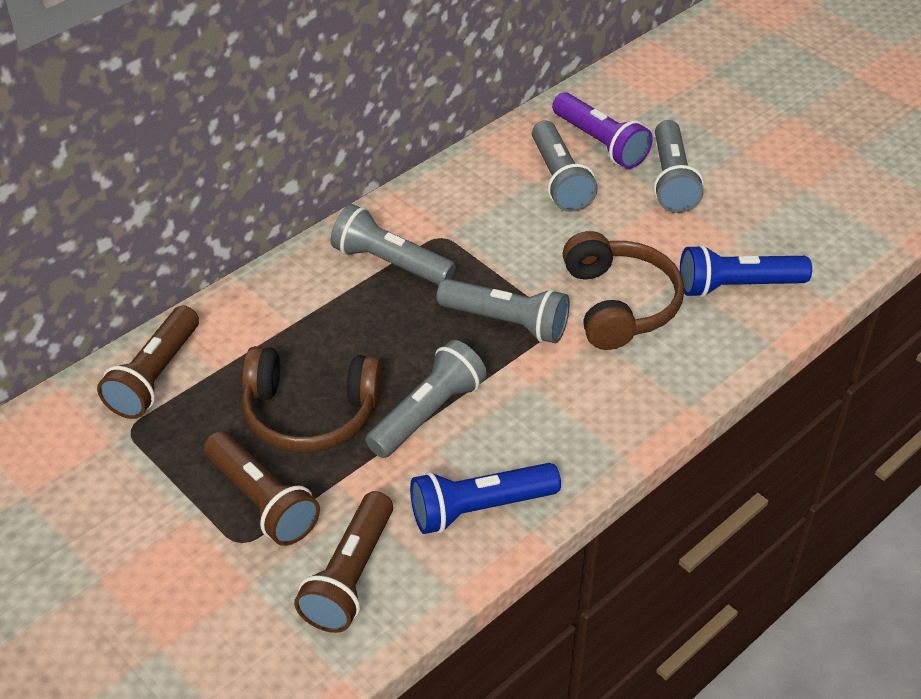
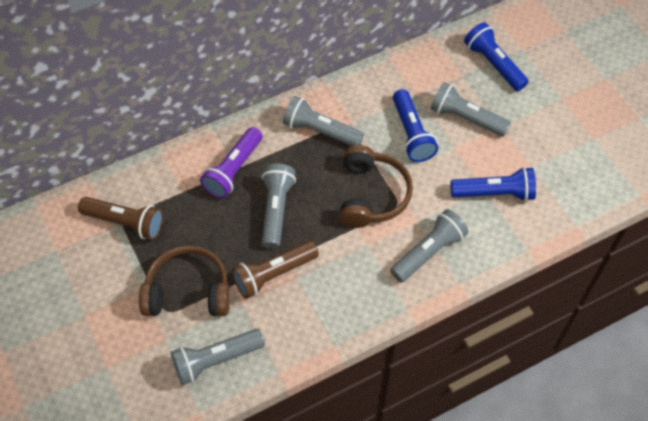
blue flashlight: 2 -> 3
brown flashlight: 3 -> 2

